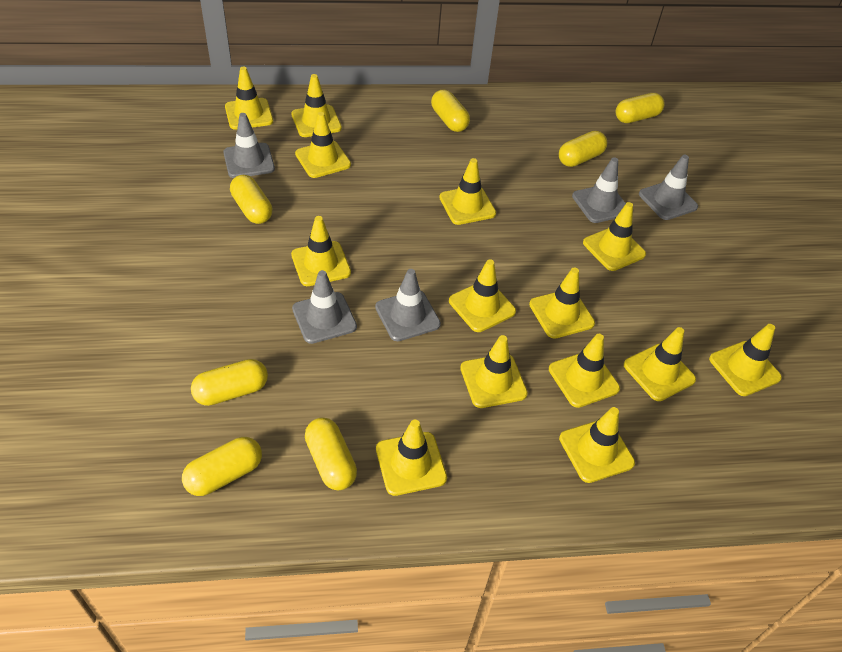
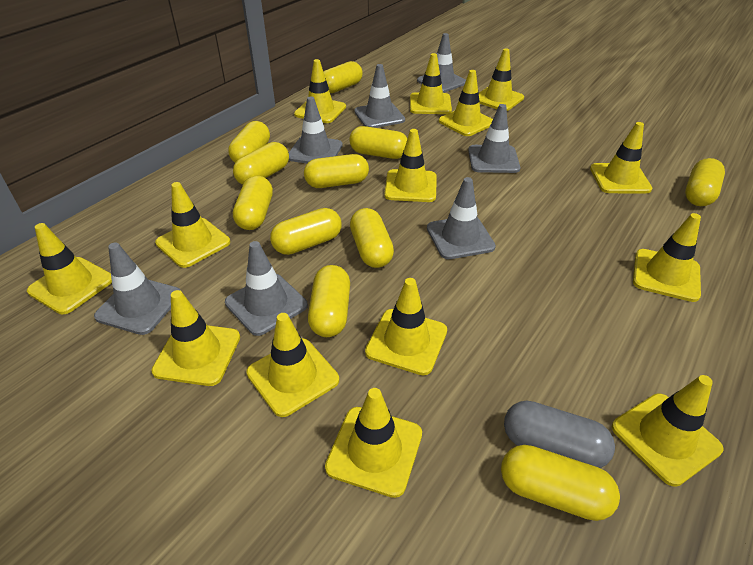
grey capsule: 0 -> 1
grey traffic cone: 5 -> 7
yellow capsule: 7 -> 11

